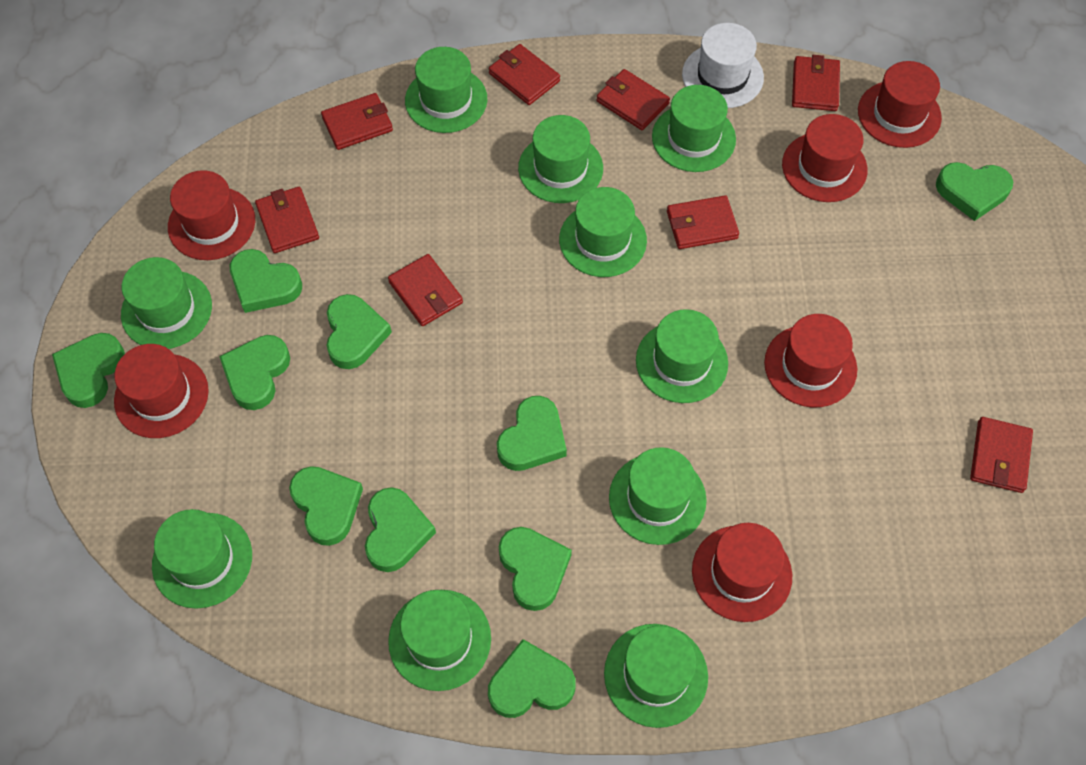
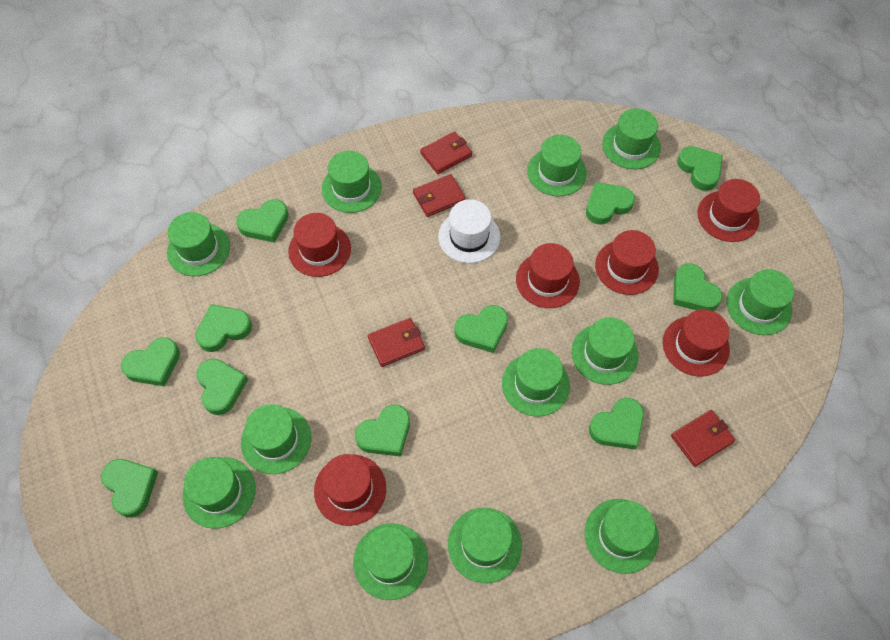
green hat: 10 -> 12
green heart: 10 -> 11
red wallet: 8 -> 4

